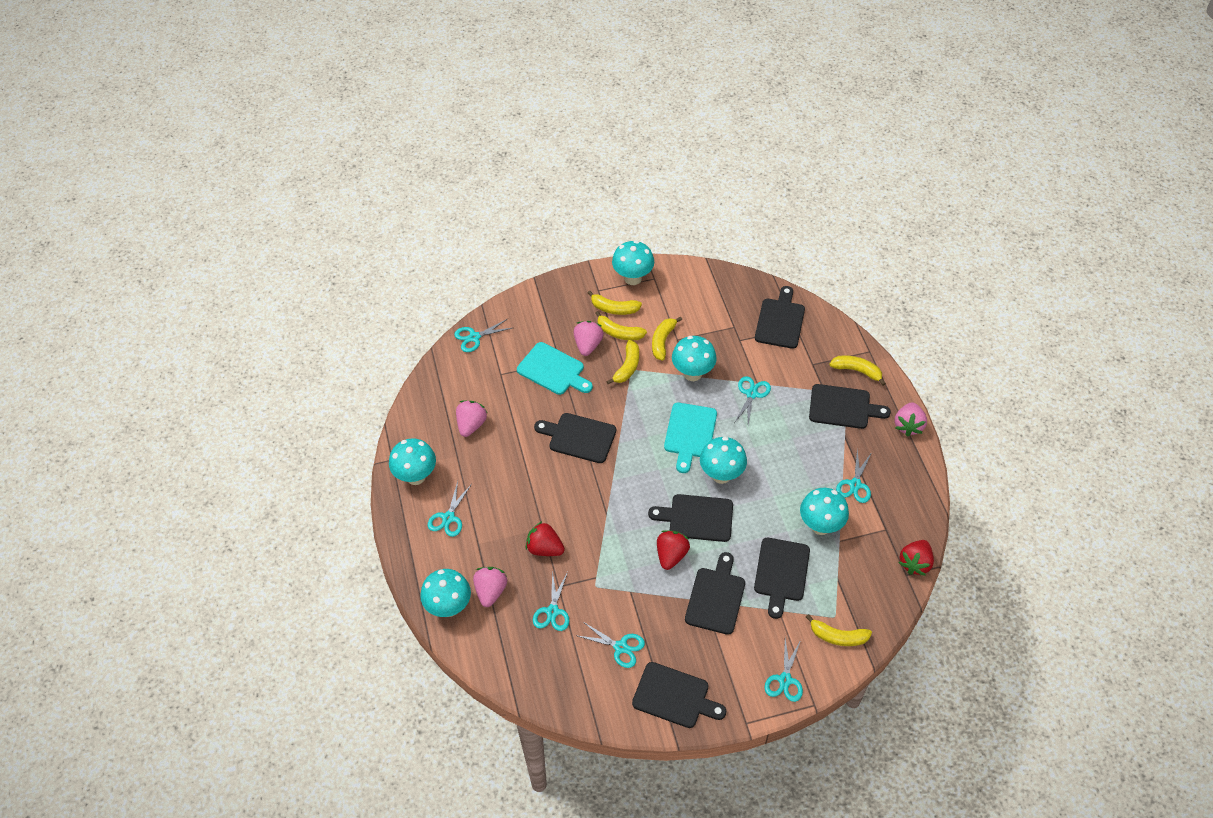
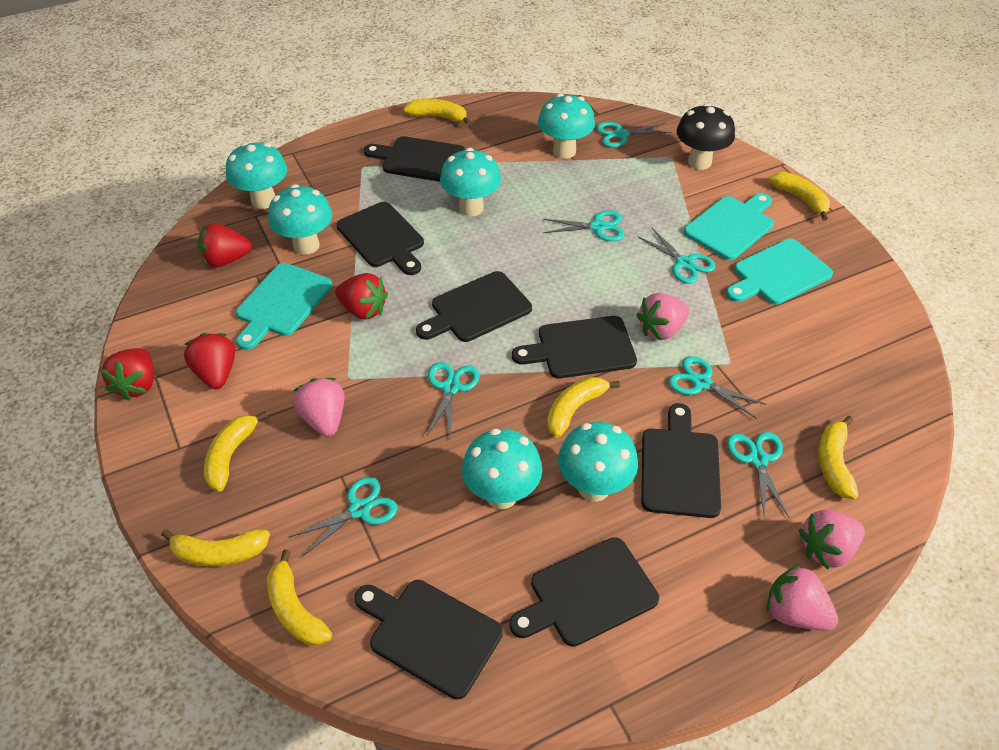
black mushroom: 0 -> 1
red strawberry: 3 -> 4
turquoise cutting board: 2 -> 3
yellow banana: 6 -> 7

